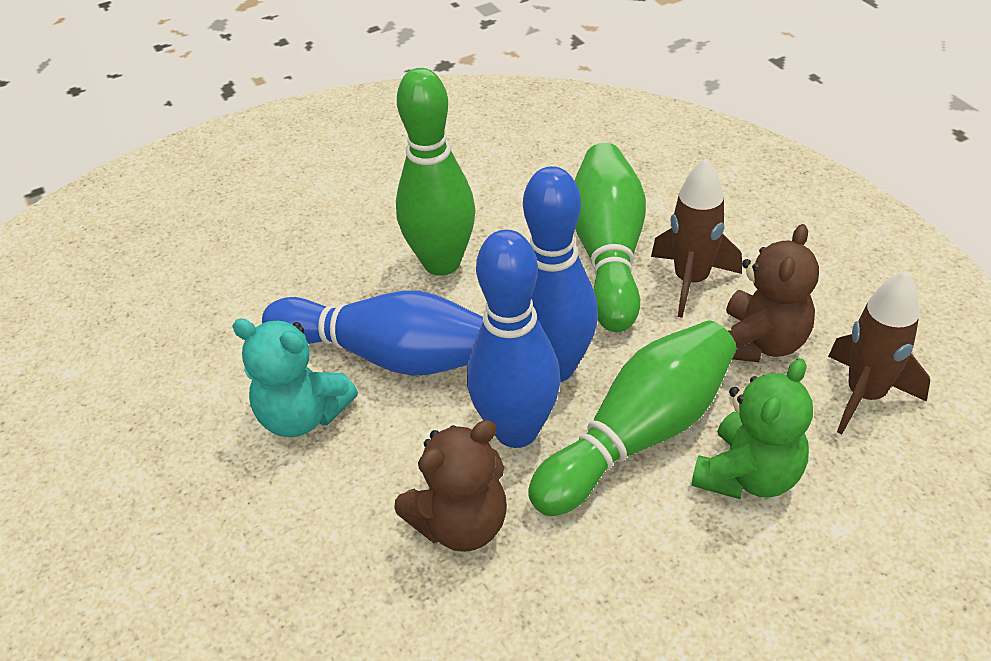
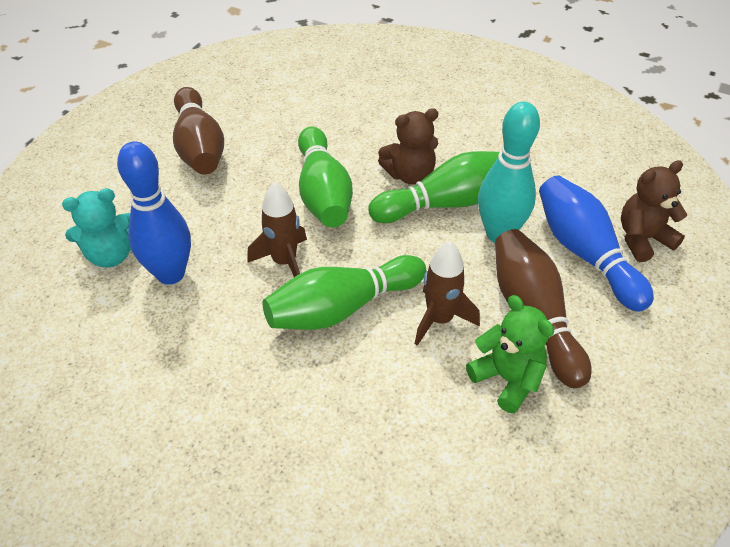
blue bowling pin: 3 -> 2
brown bowling pin: 0 -> 2
turquoise bowling pin: 0 -> 1

